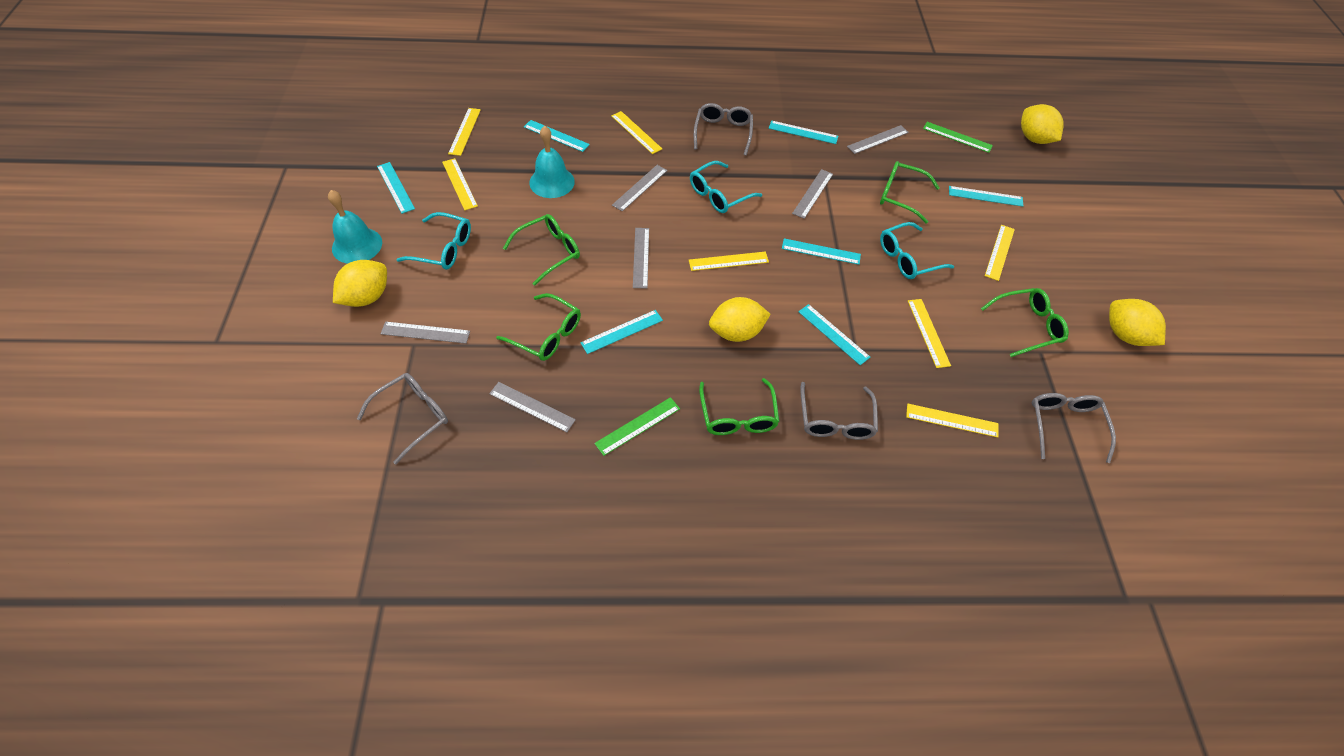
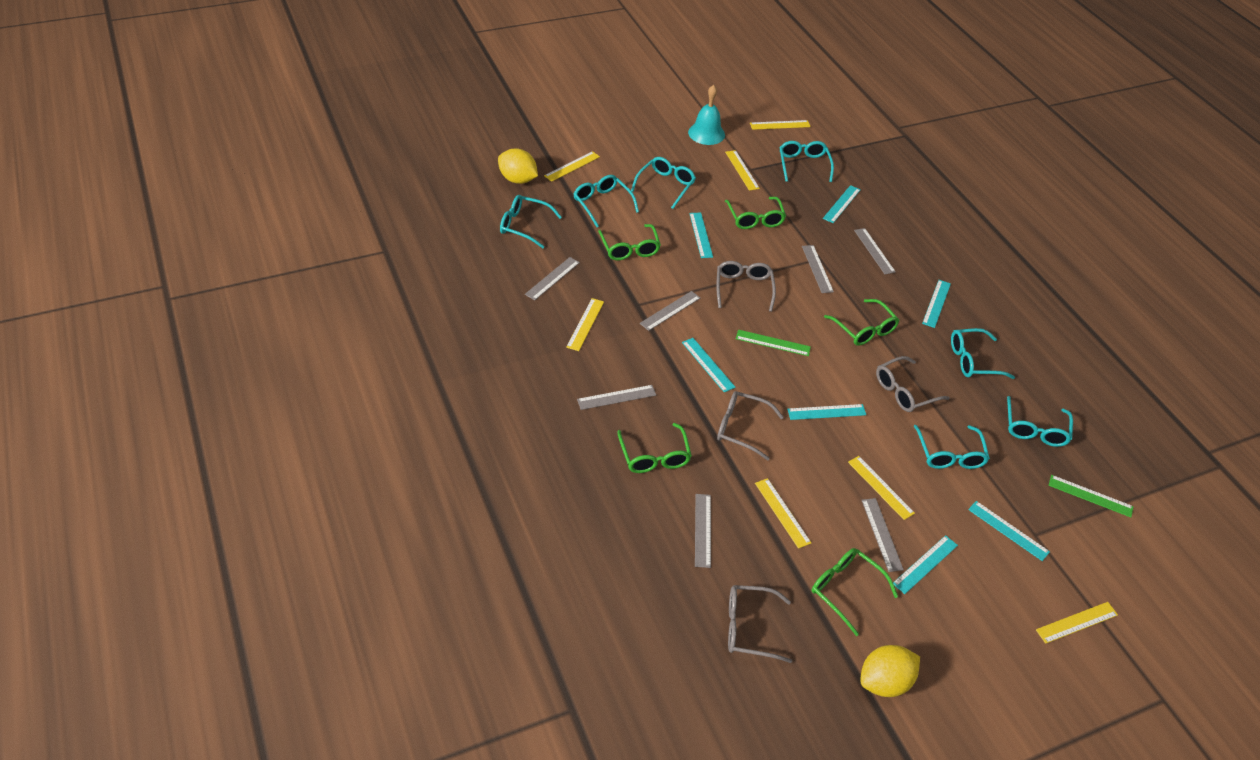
grey ruler: 6 -> 7
turquoise bell: 2 -> 1
turquoise glasses: 3 -> 7
yellow lemon: 4 -> 2

